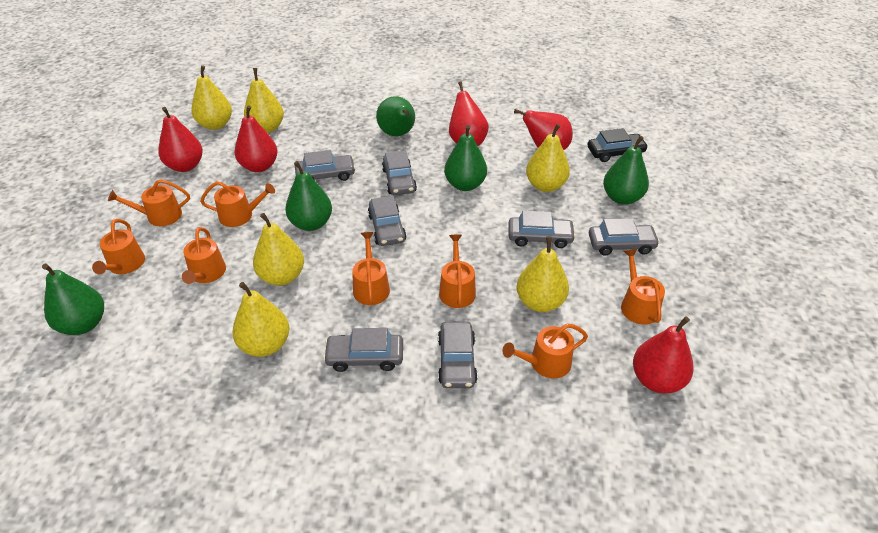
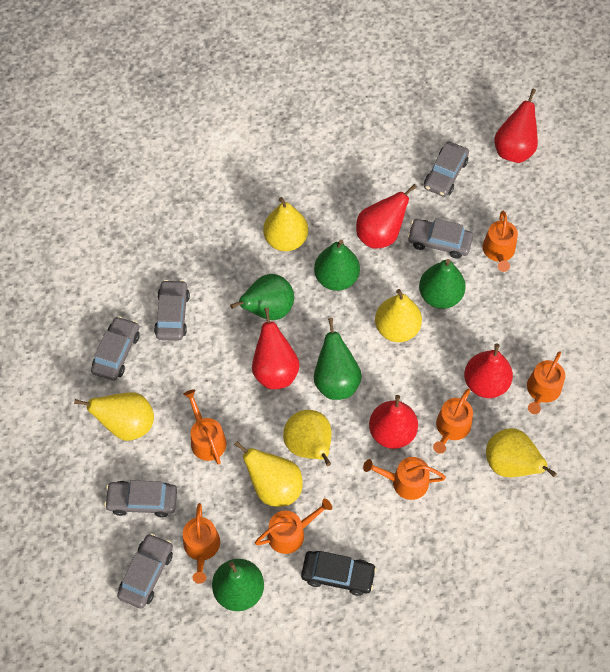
grey car: 7 -> 6
orange watering can: 8 -> 7

